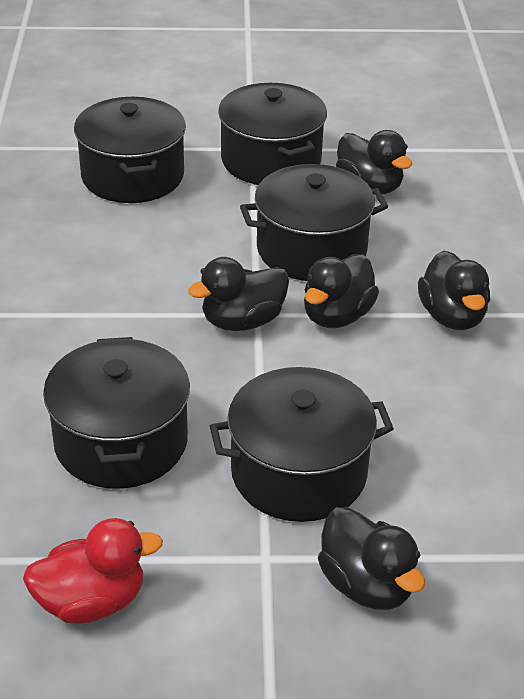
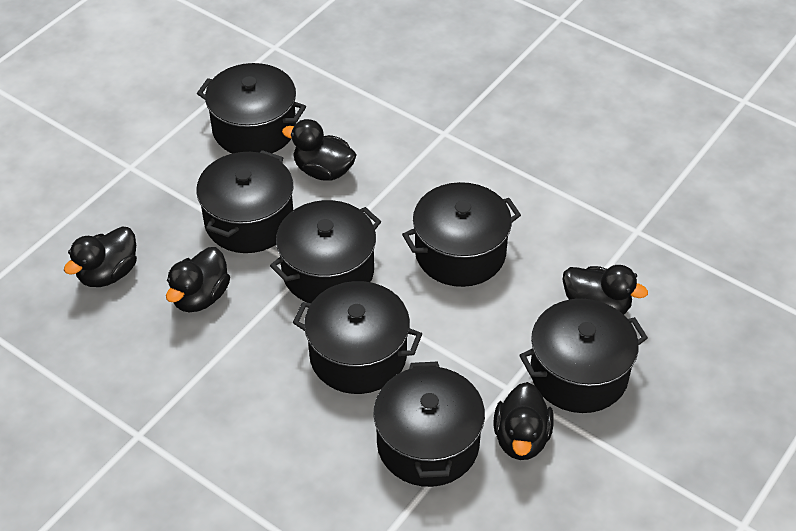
black pot: 5 -> 7
red duck: 1 -> 0

